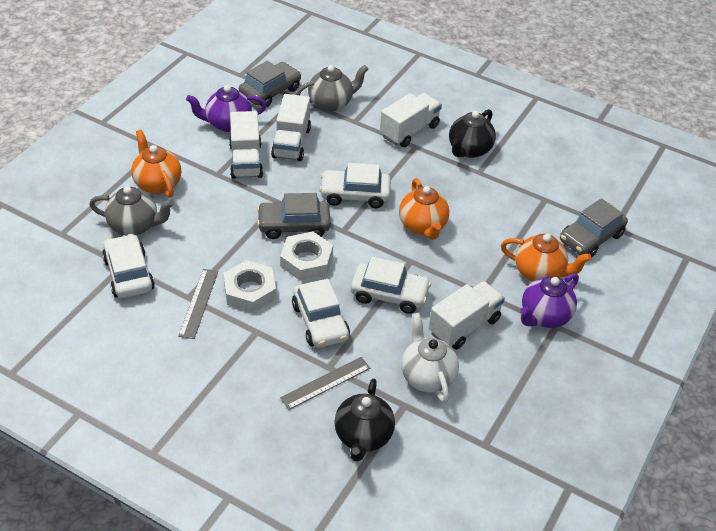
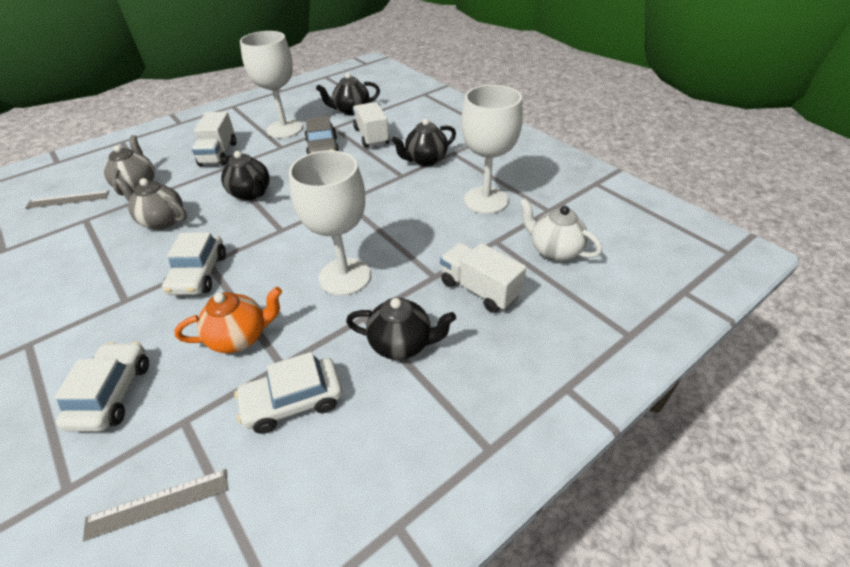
black teapot: 2 -> 4
grey car: 3 -> 1
orange teapot: 3 -> 1
purple teapot: 2 -> 0
white car: 4 -> 3
white goblet: 0 -> 3
white nut: 2 -> 0
white truck: 4 -> 3

